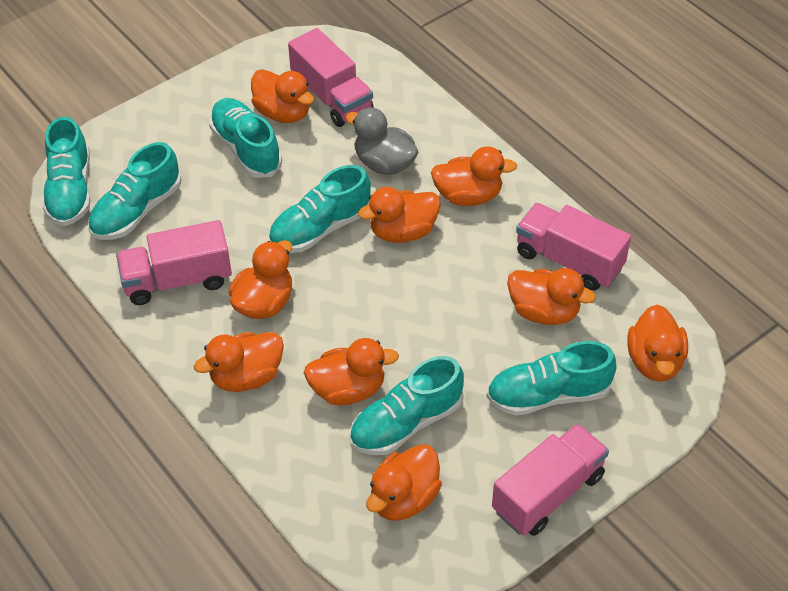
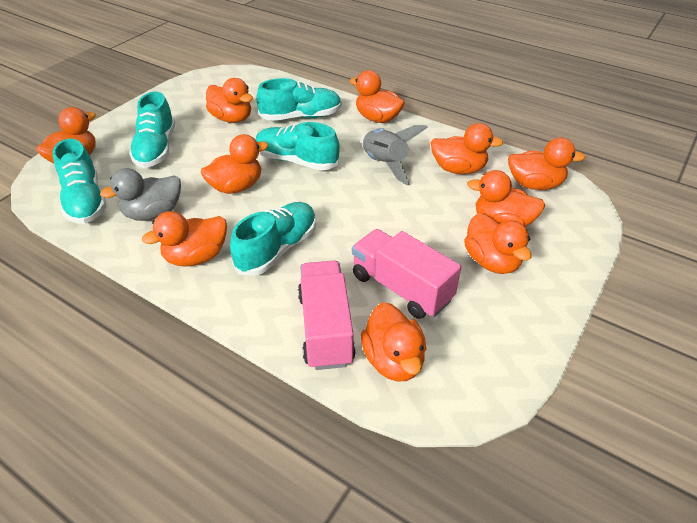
grey rocket: 0 -> 1
orange duck: 9 -> 10
pink truck: 4 -> 2
turquoise shoe: 6 -> 5

